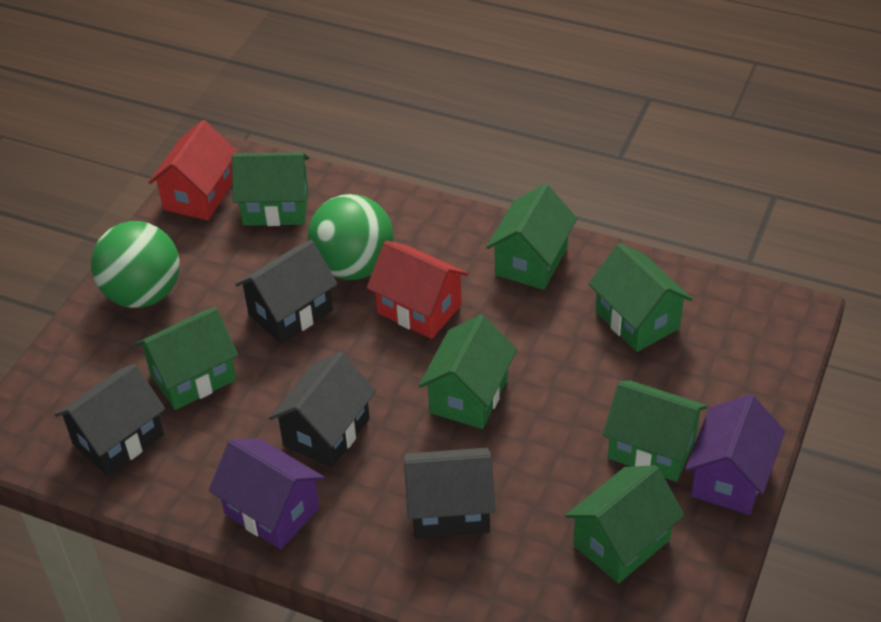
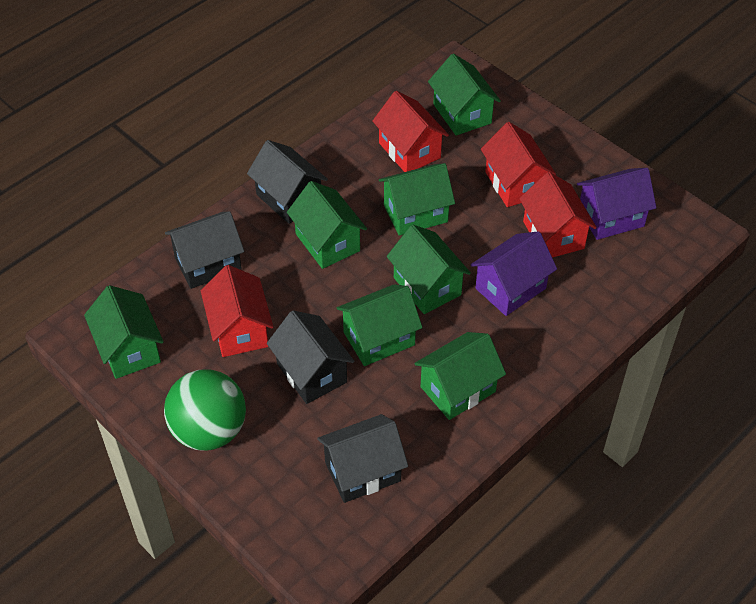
green ball: 2 -> 1
red house: 2 -> 4

